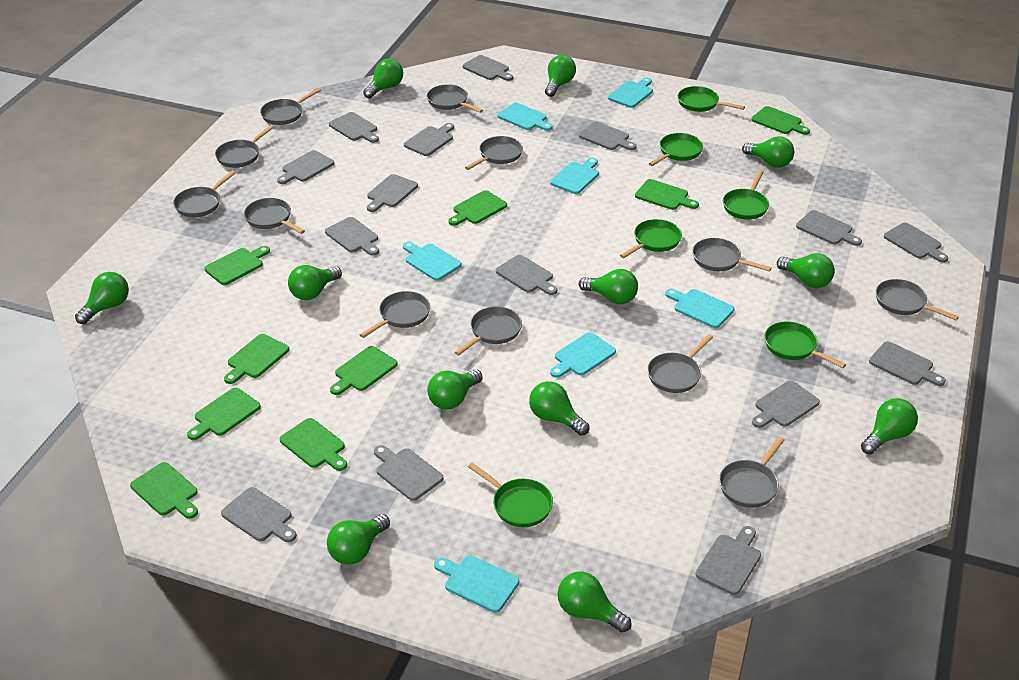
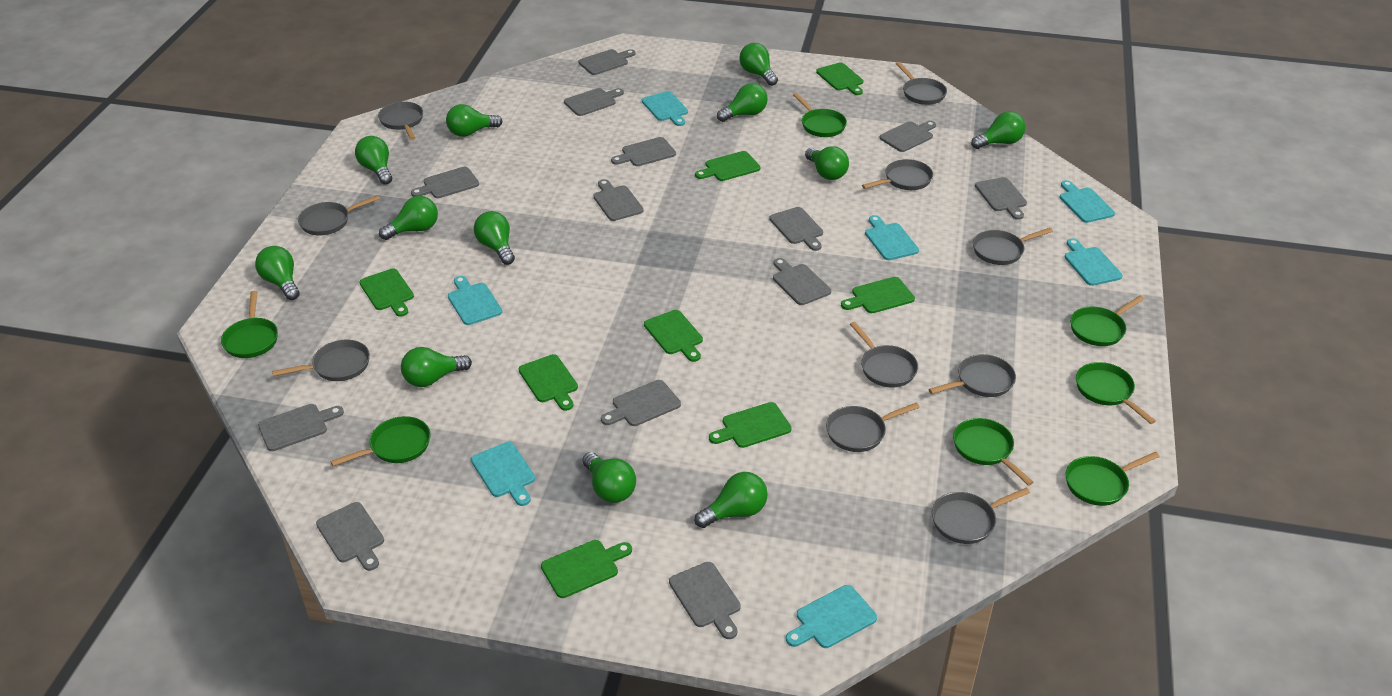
green cutting board: 9 -> 8
green pan: 6 -> 7
grey cutting board: 15 -> 13
grey pan: 12 -> 10

